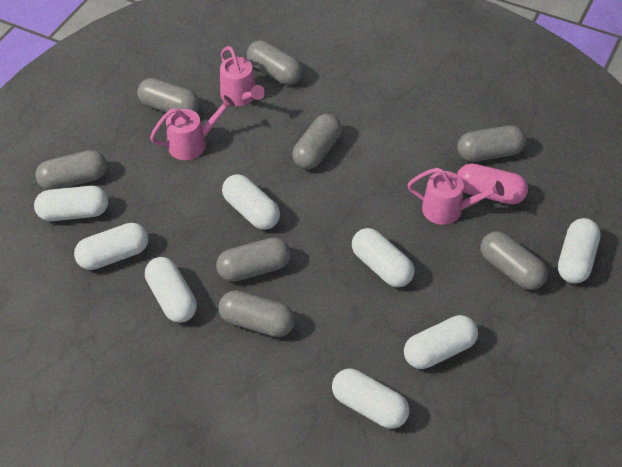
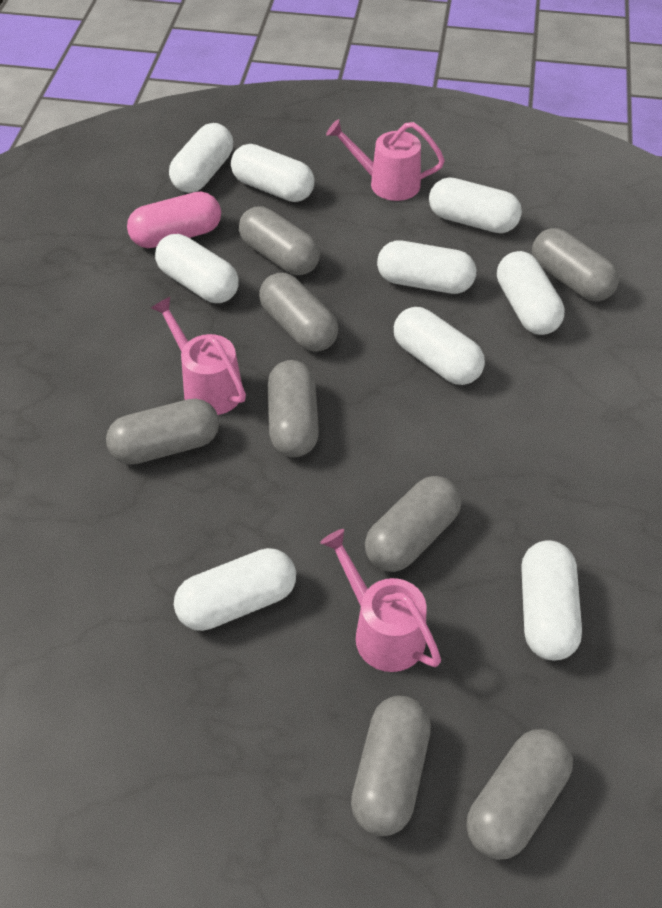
white capsule: 8 -> 9

